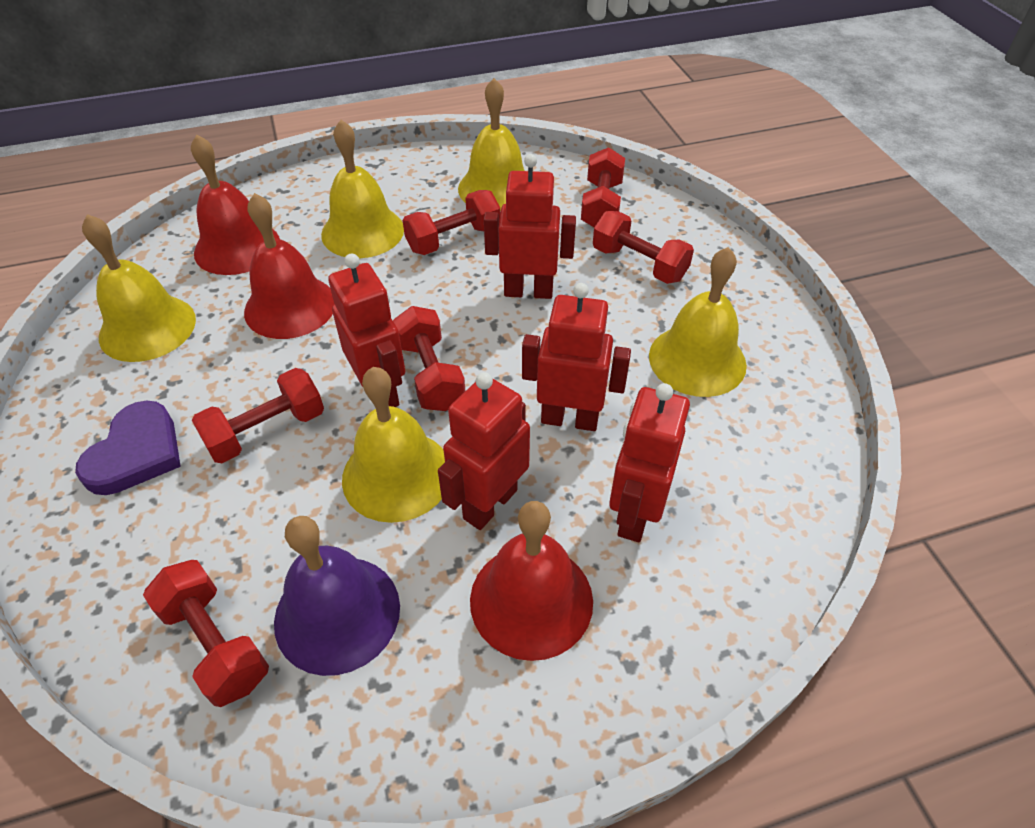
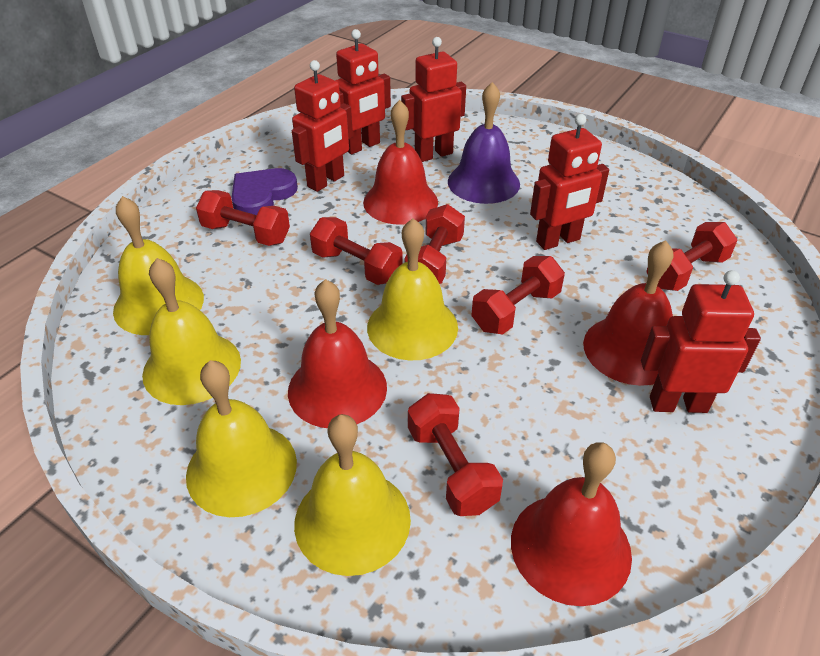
red bell: 3 -> 4

